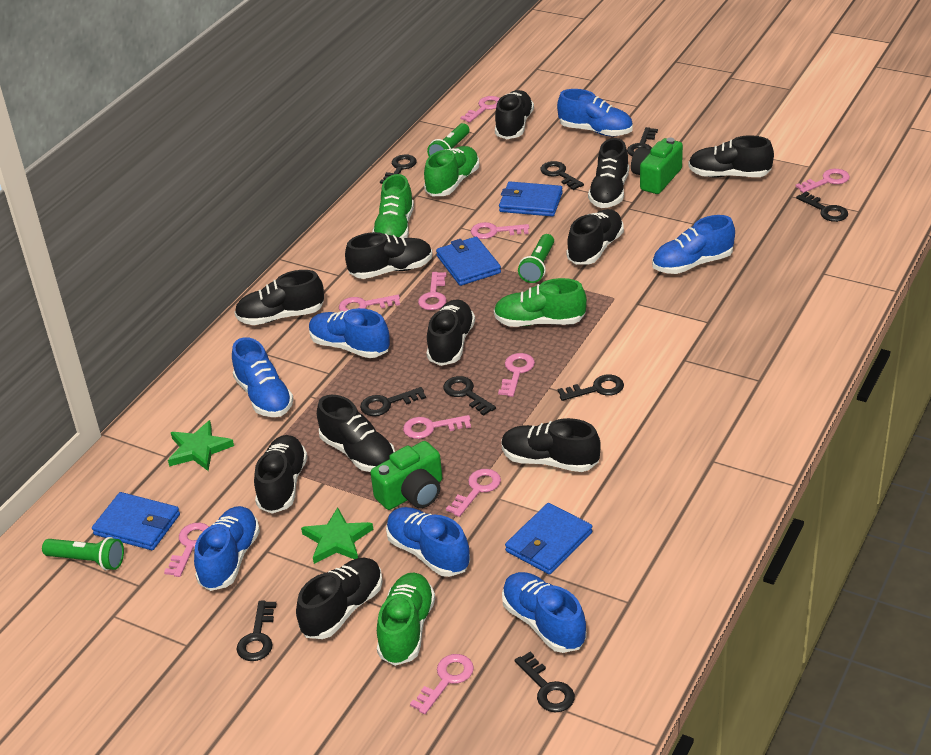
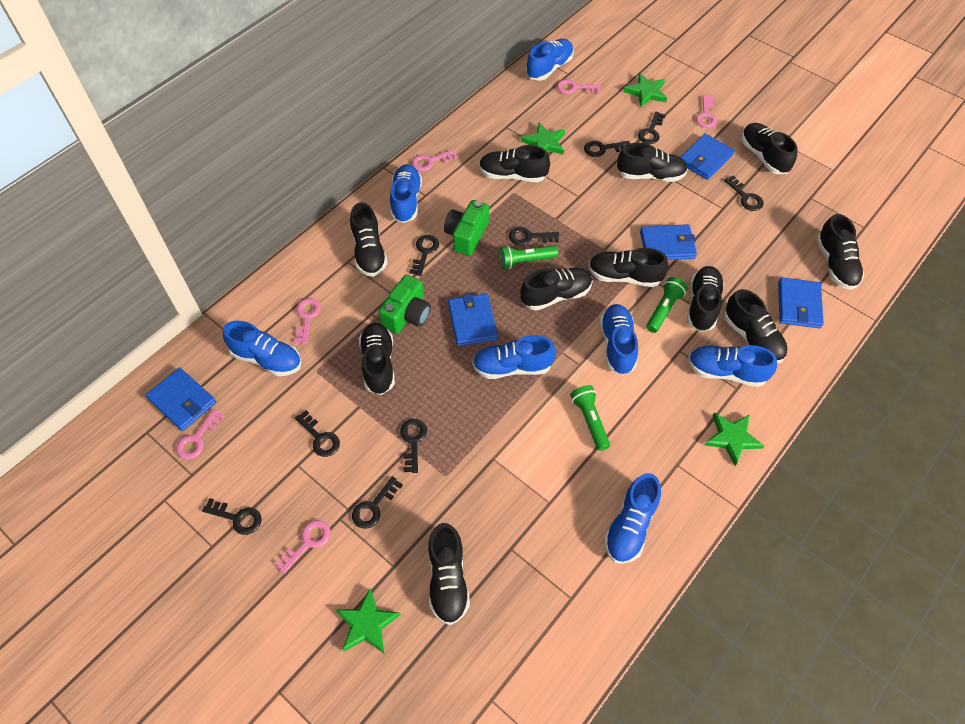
blue wallet: 4 -> 5
green shoe: 4 -> 0
green star: 2 -> 4
pink key: 10 -> 6

